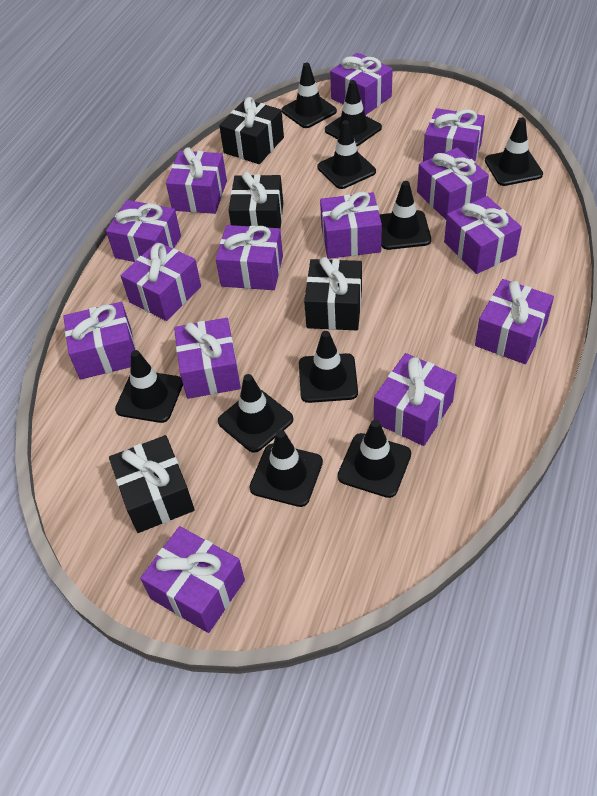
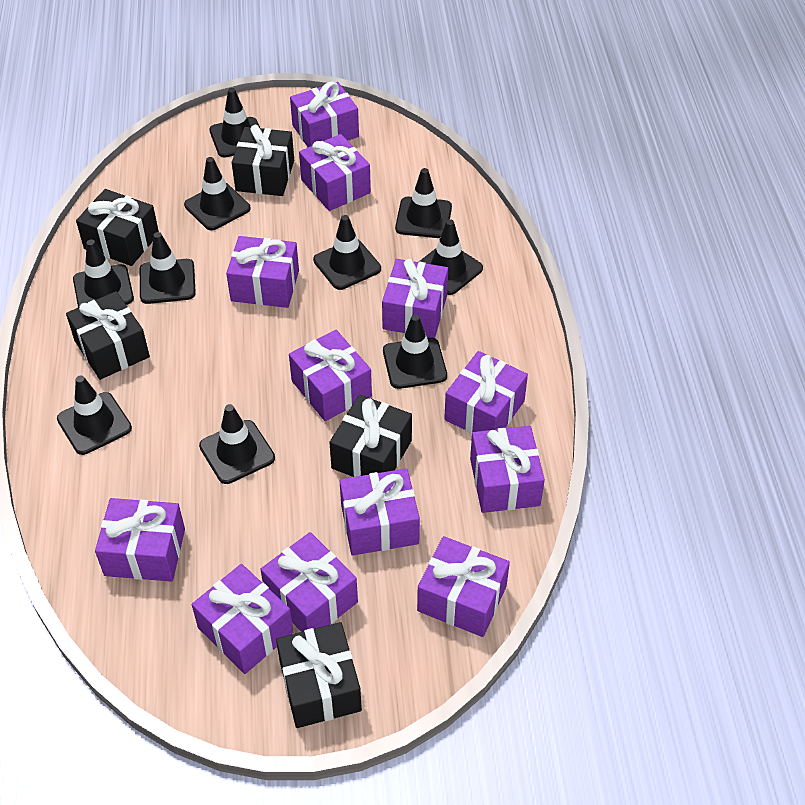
black gift: 4 -> 5
purple gift: 14 -> 12

